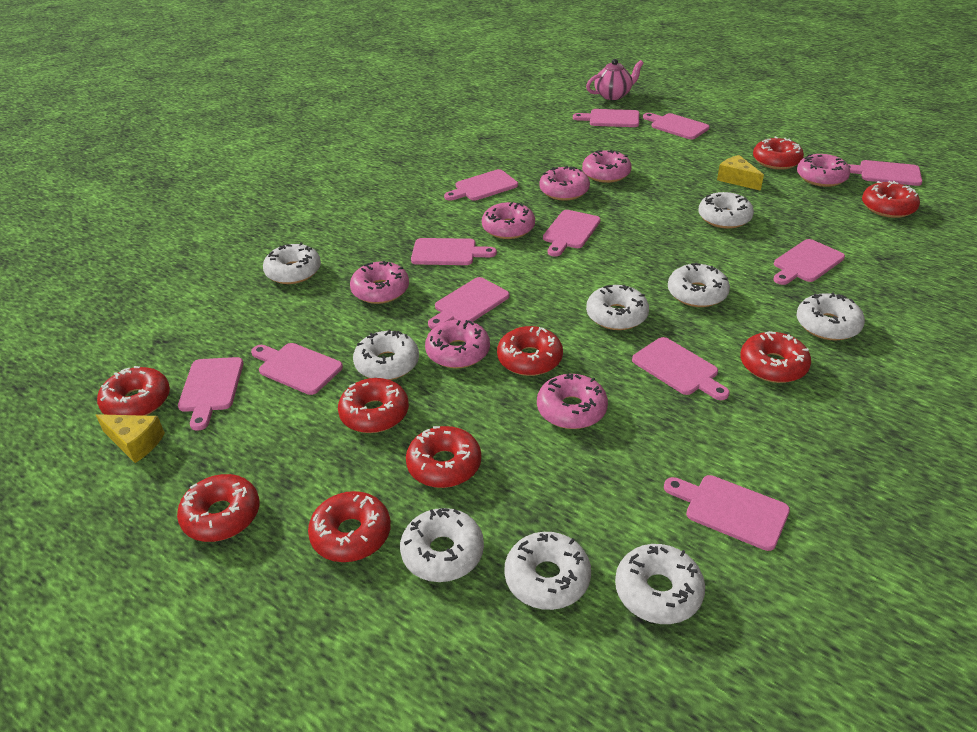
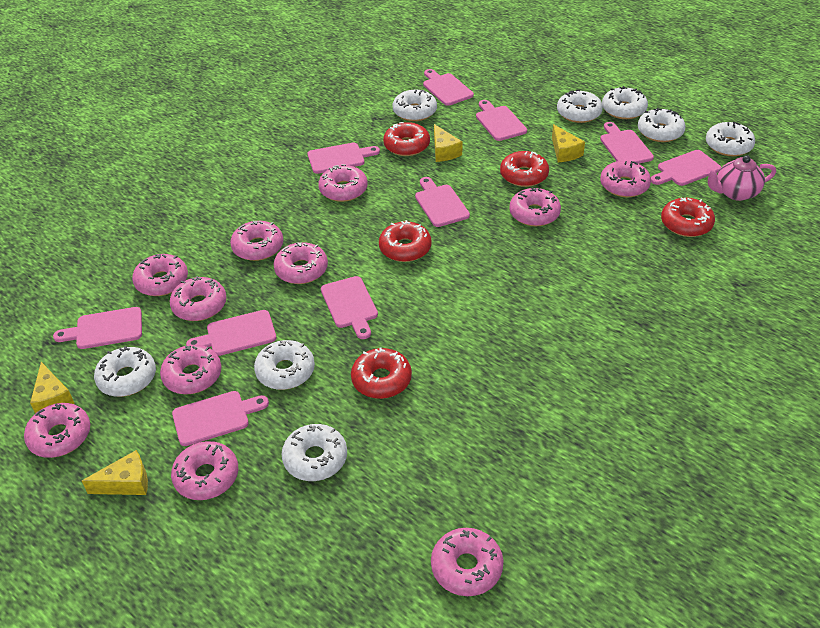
pink cutting board: 12 -> 10
pink donut: 7 -> 11
red donut: 9 -> 5
white donut: 9 -> 8
yellow cheese: 2 -> 4

